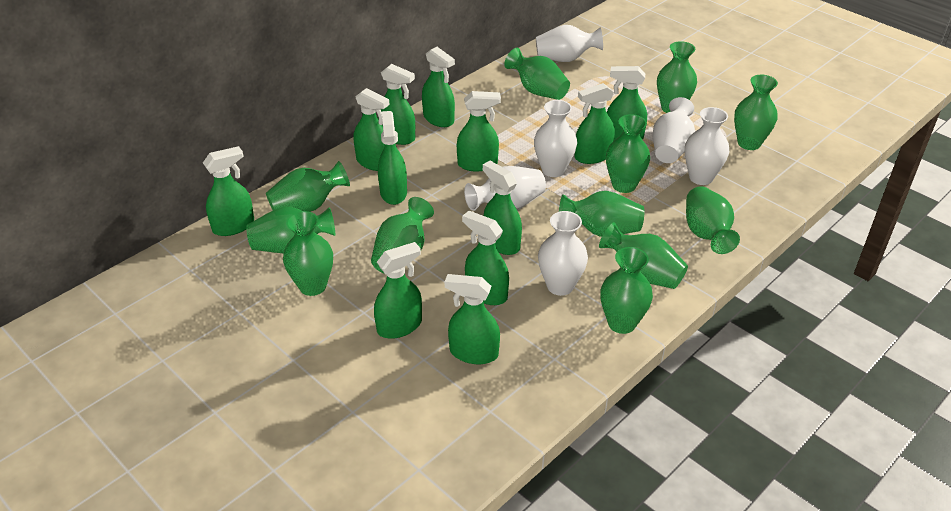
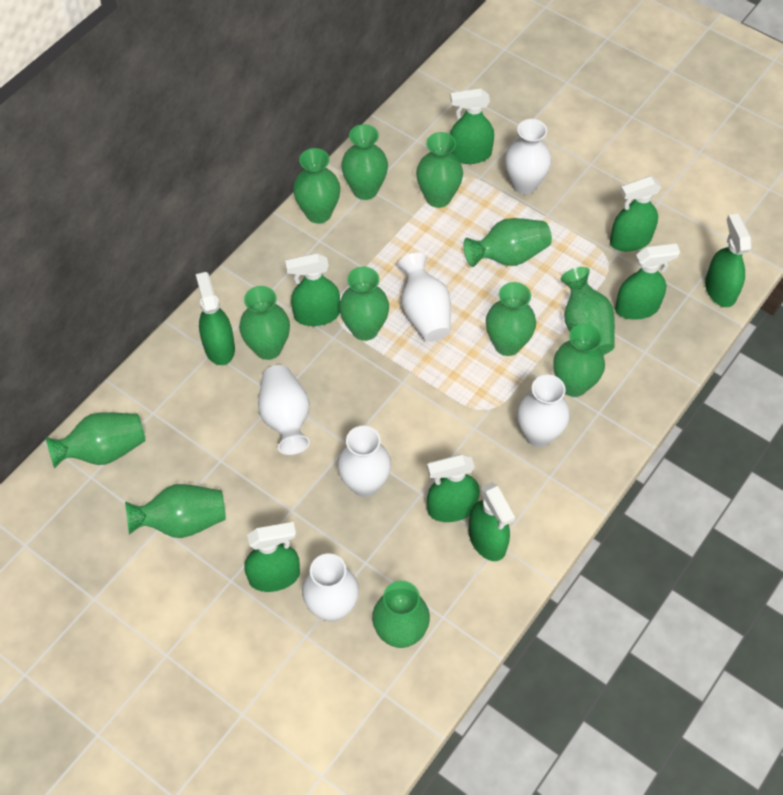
green spray bottle: 12 -> 9

